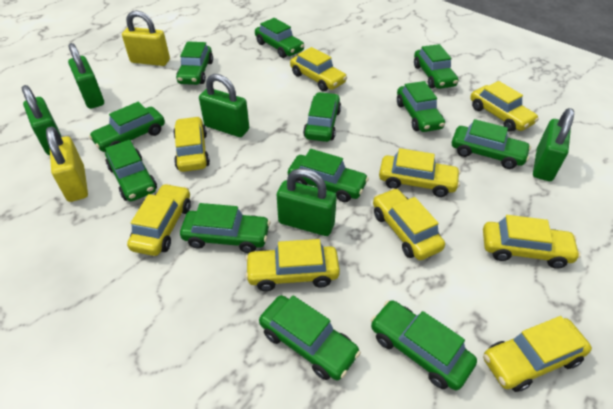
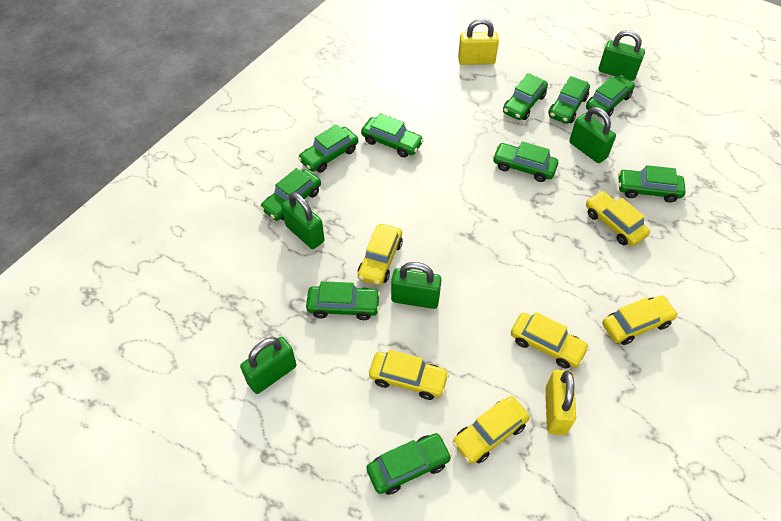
green car: 12 -> 10
yellow car: 9 -> 6

